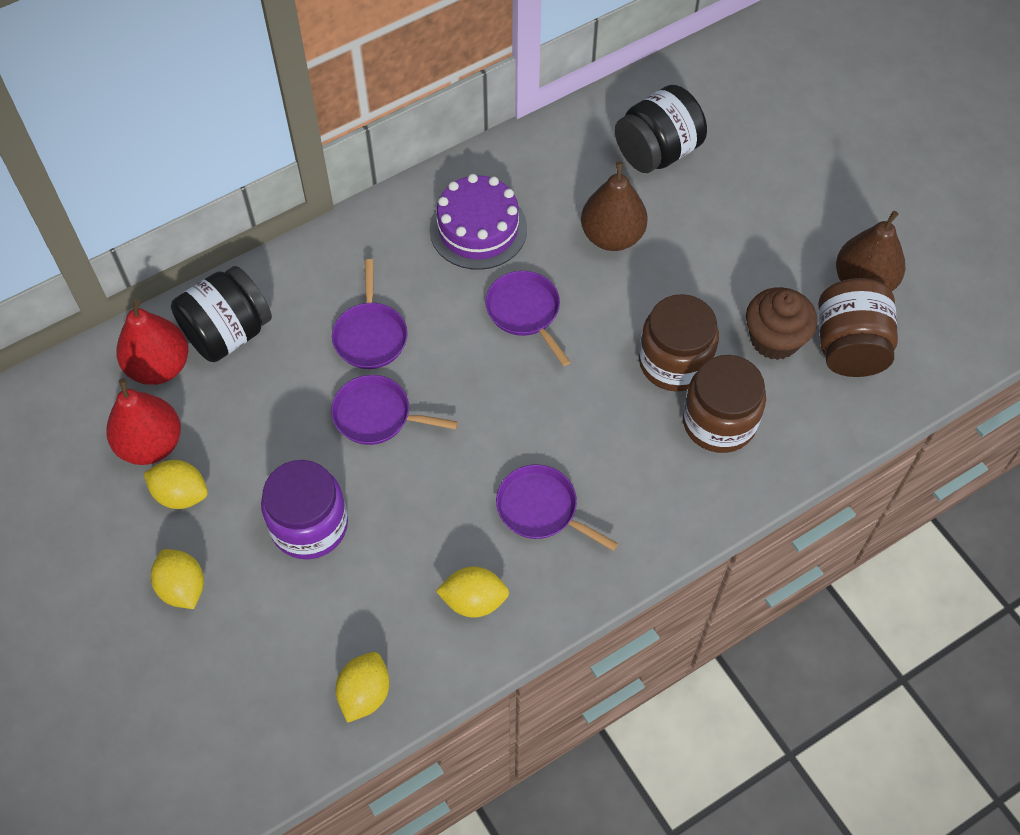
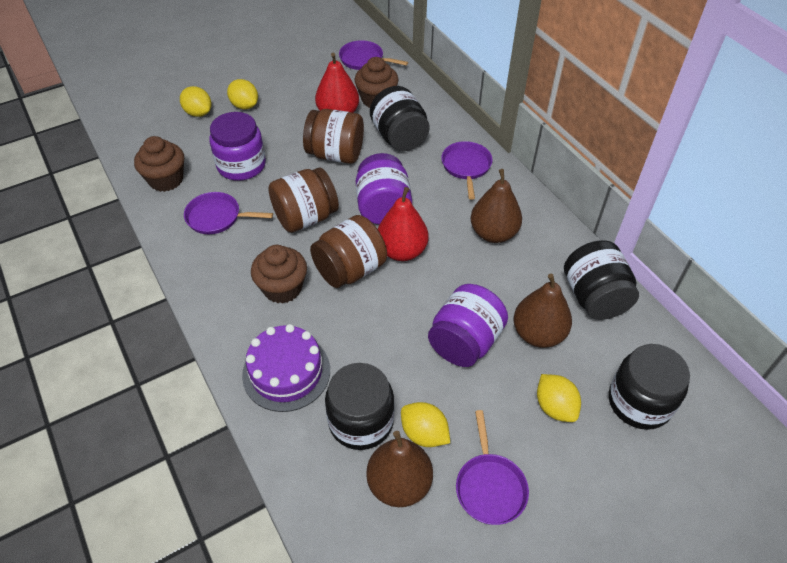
black jar: 2 -> 4
brown cupcake: 1 -> 3
brown pear: 2 -> 3
purple jar: 1 -> 3

